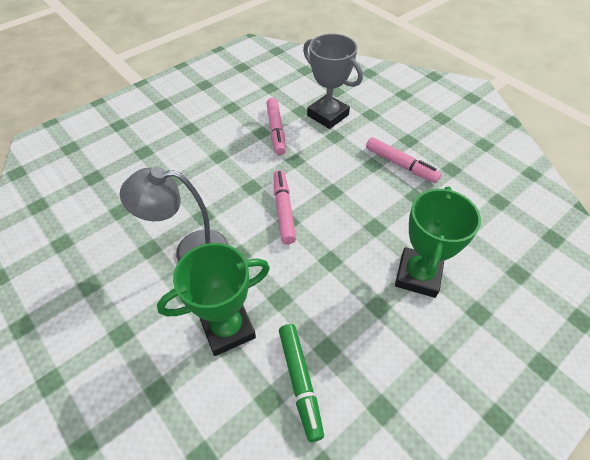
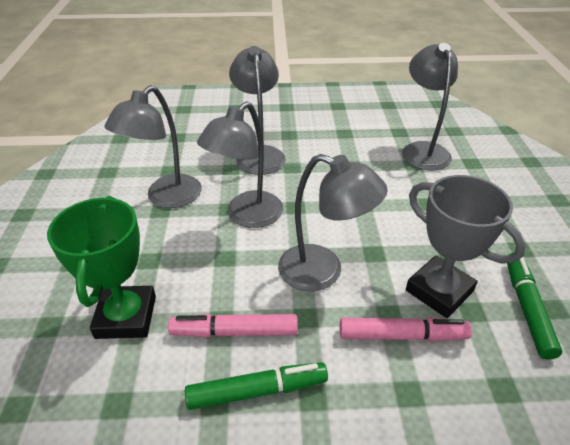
green marker: 1 -> 2
green trophy: 2 -> 1
grey lamp: 1 -> 5
pink marker: 3 -> 2

